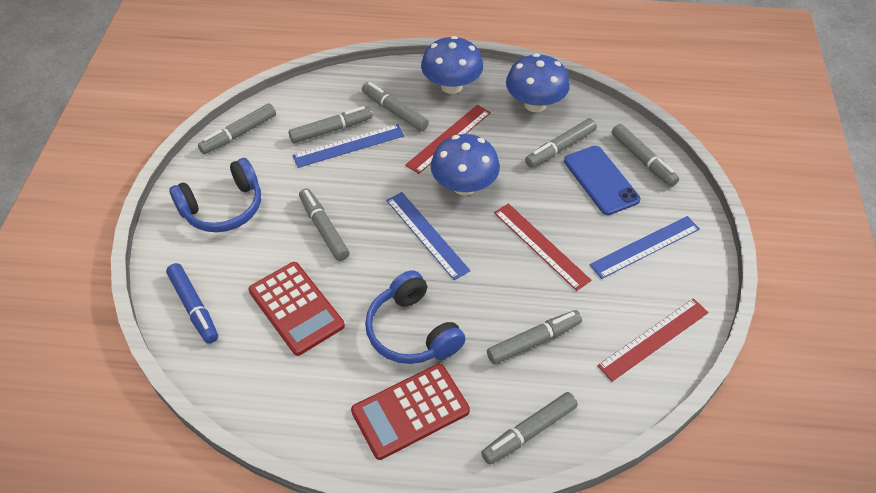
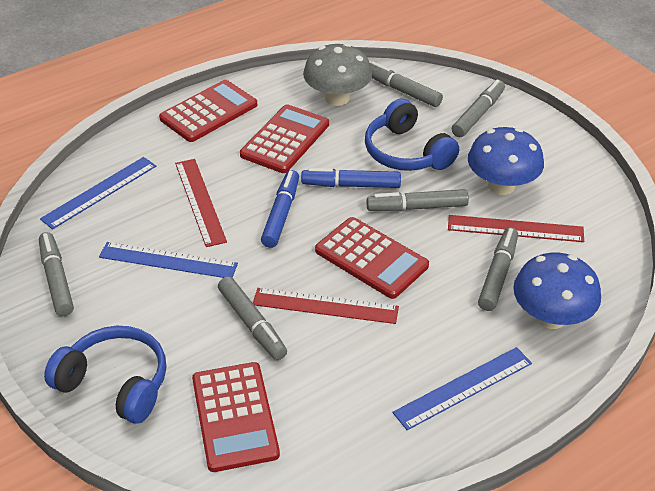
blue marker: 1 -> 2
blue mushroom: 3 -> 2
blue phone: 1 -> 0
grey marker: 8 -> 6
grey mushroom: 0 -> 1
red calculator: 2 -> 4

